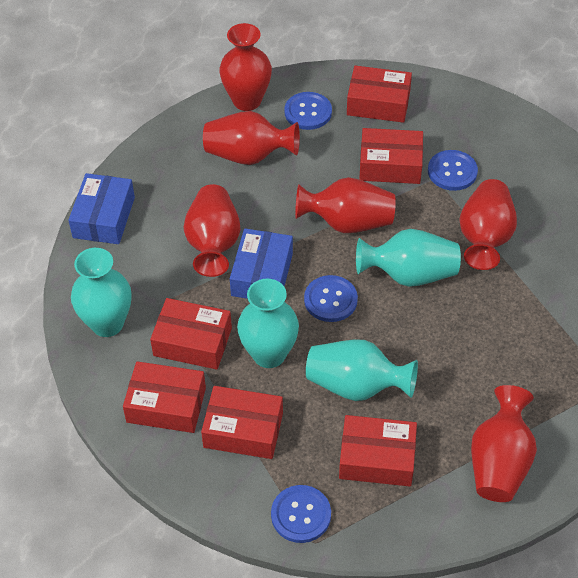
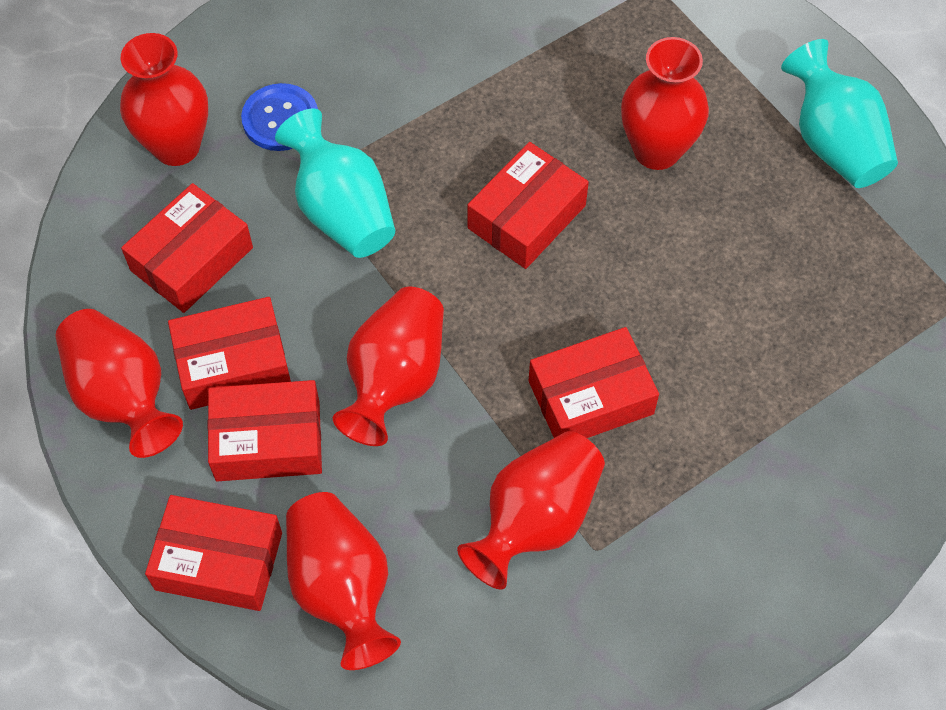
blue box: 2 -> 0
blue button: 4 -> 1
turquoise vase: 4 -> 2

